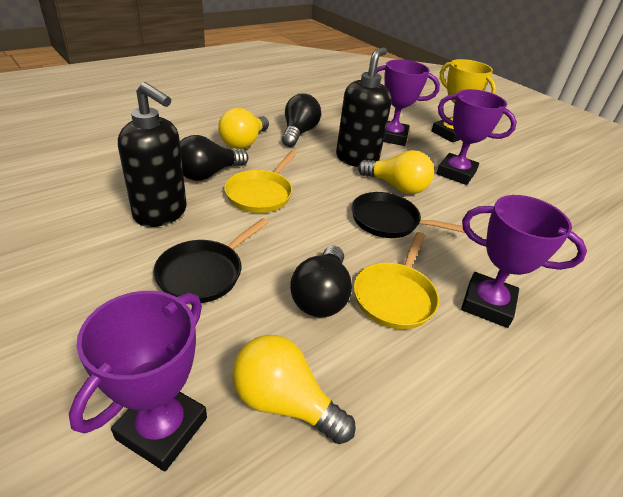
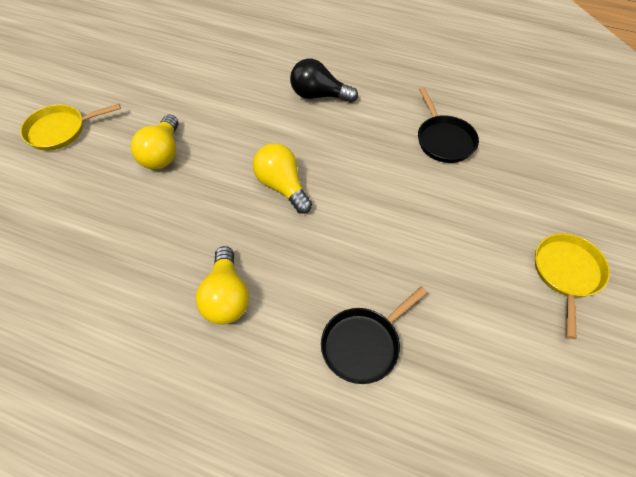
black light bulb: 3 -> 1
black soap dispenser: 2 -> 0
purple trophy: 4 -> 0
yellow trophy: 1 -> 0

